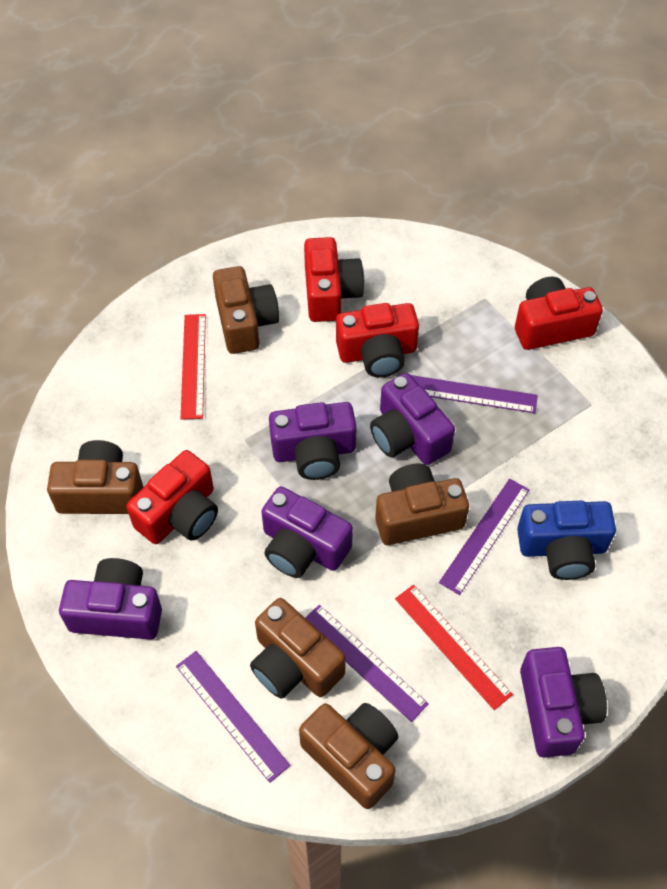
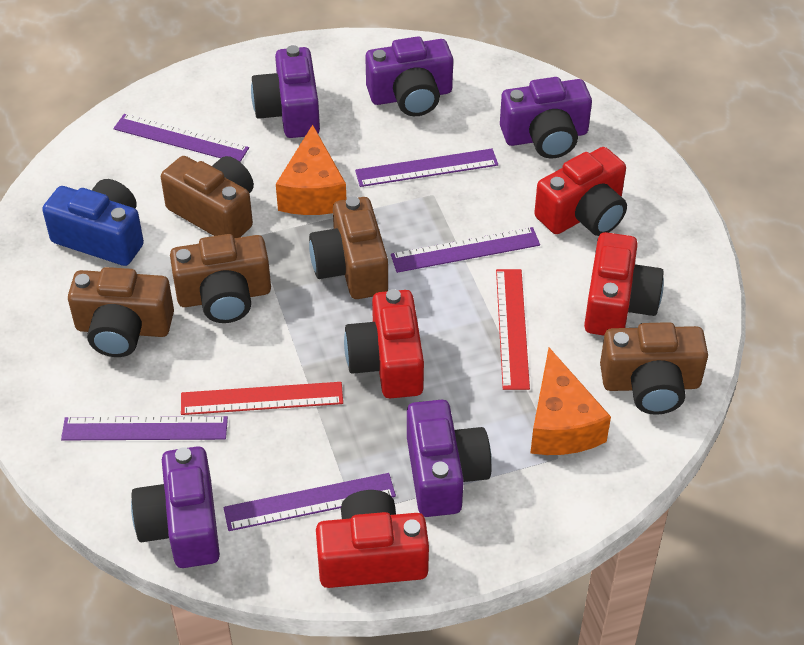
orange cheese: 0 -> 2
purple ruler: 4 -> 5

